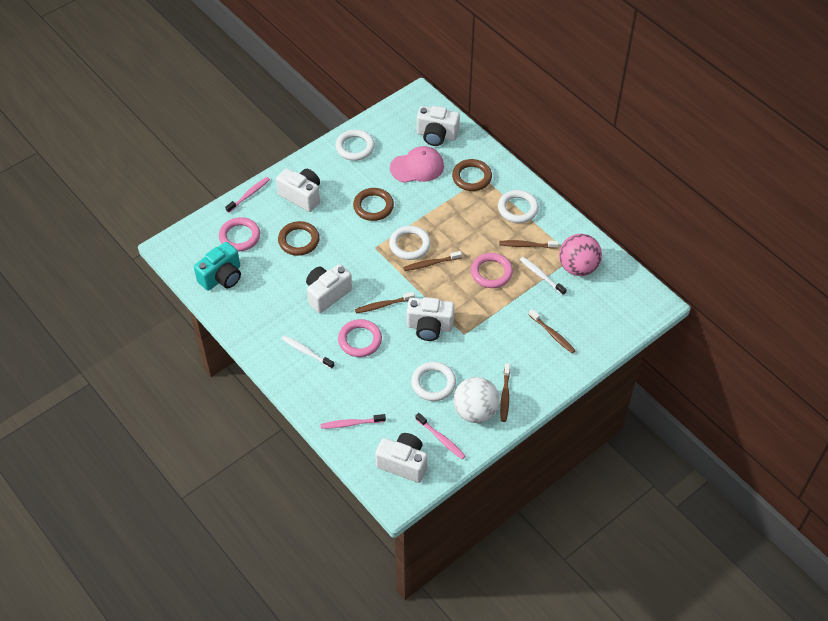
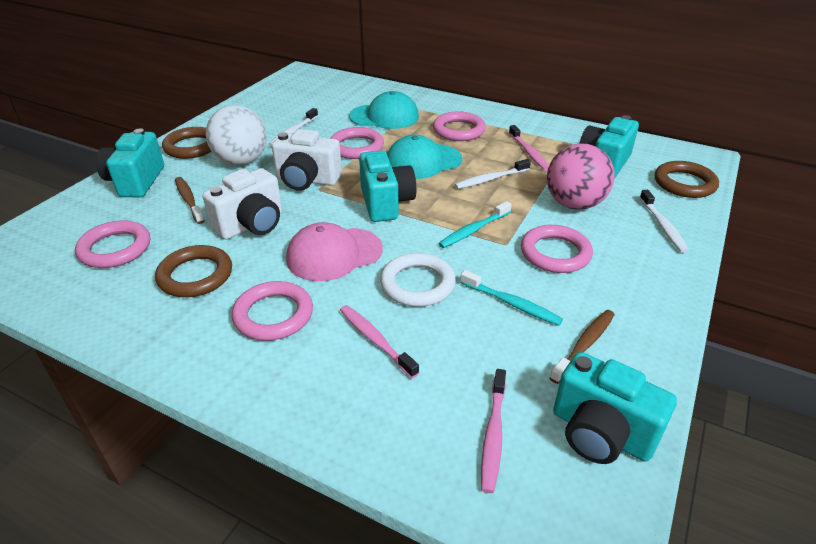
brown toothbrush: 5 -> 2
pink ring: 3 -> 5
turquoise camera: 1 -> 4
turquoise cap: 0 -> 2
turquoise toothbrush: 0 -> 2
white camera: 5 -> 2
white ring: 4 -> 1
white toothbrush: 2 -> 3

